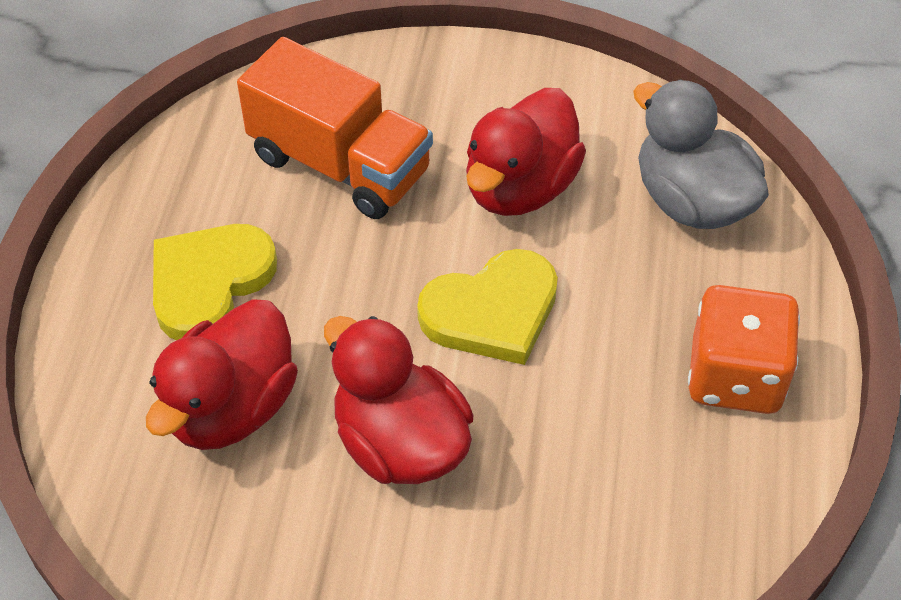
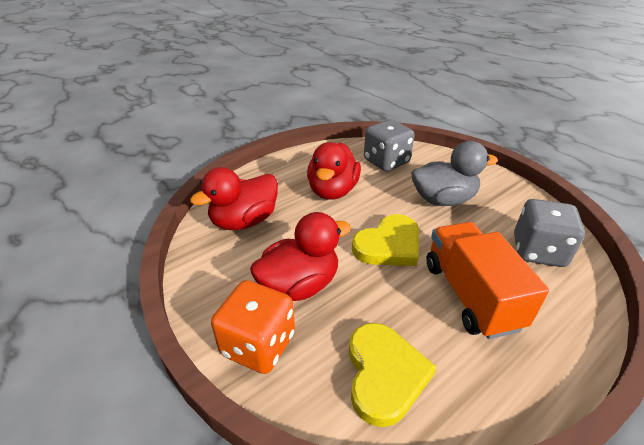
grey dice: 0 -> 2

